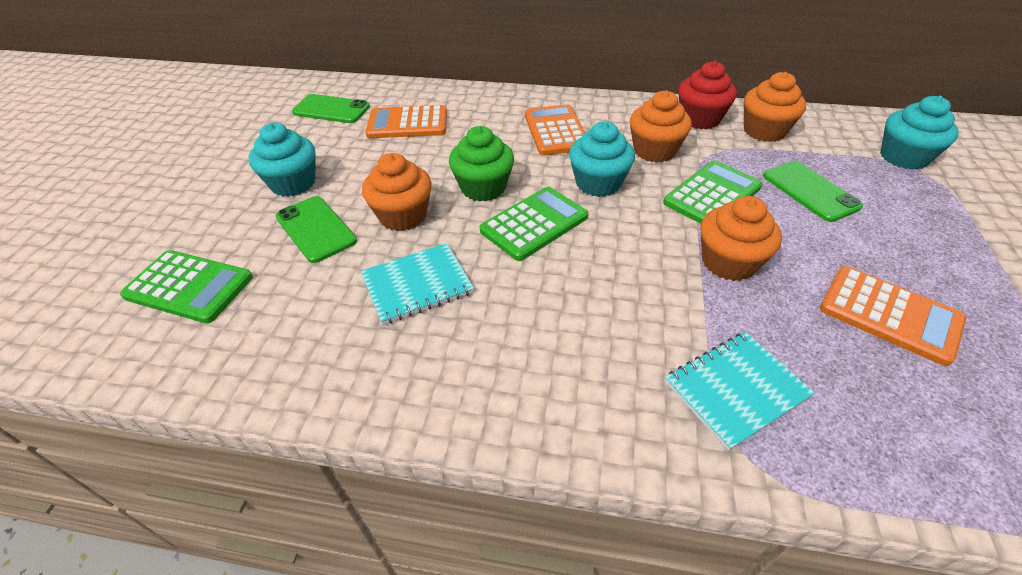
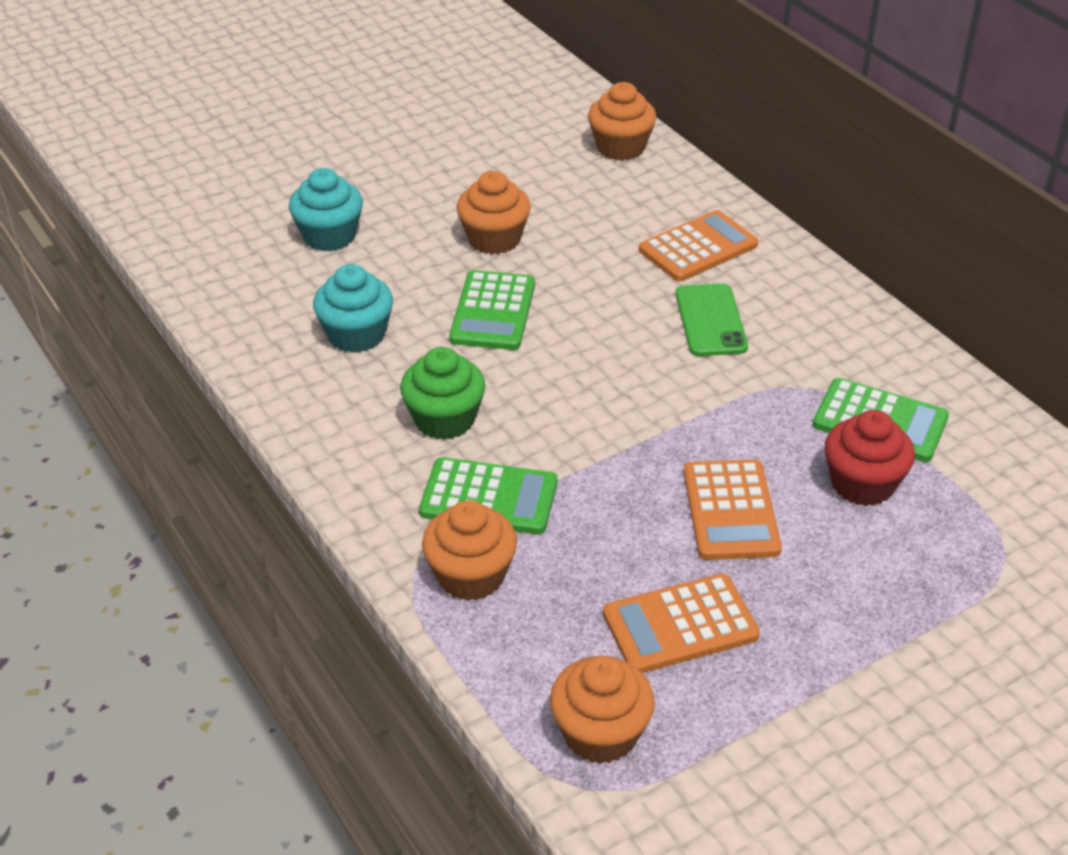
green phone: 3 -> 1
turquoise cupcake: 3 -> 2
turquoise notebook: 2 -> 0

